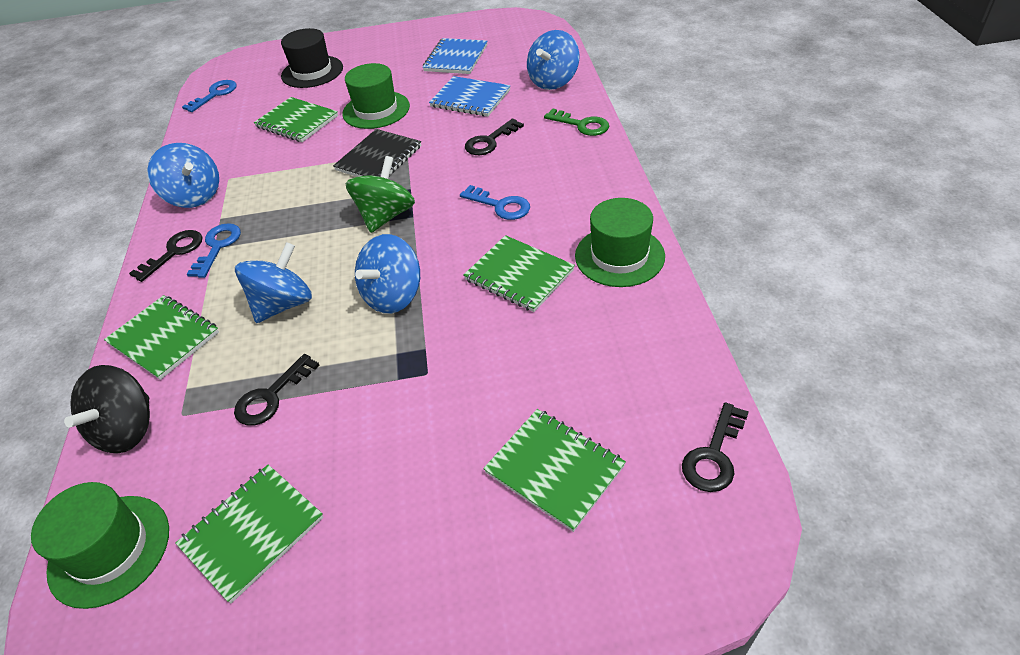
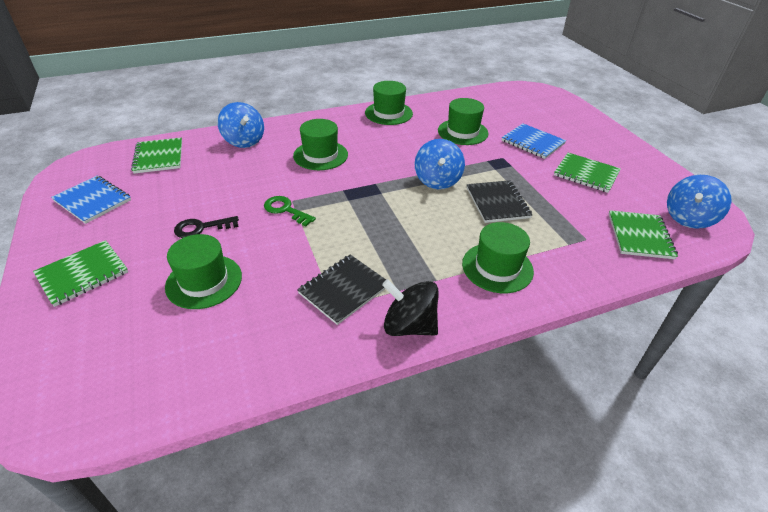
black hat: 1 -> 0
black key: 4 -> 1
black notebook: 1 -> 2
blue key: 3 -> 0
blue spinning top: 4 -> 3
green hat: 3 -> 5
green notebook: 5 -> 4
green spinning top: 1 -> 0

